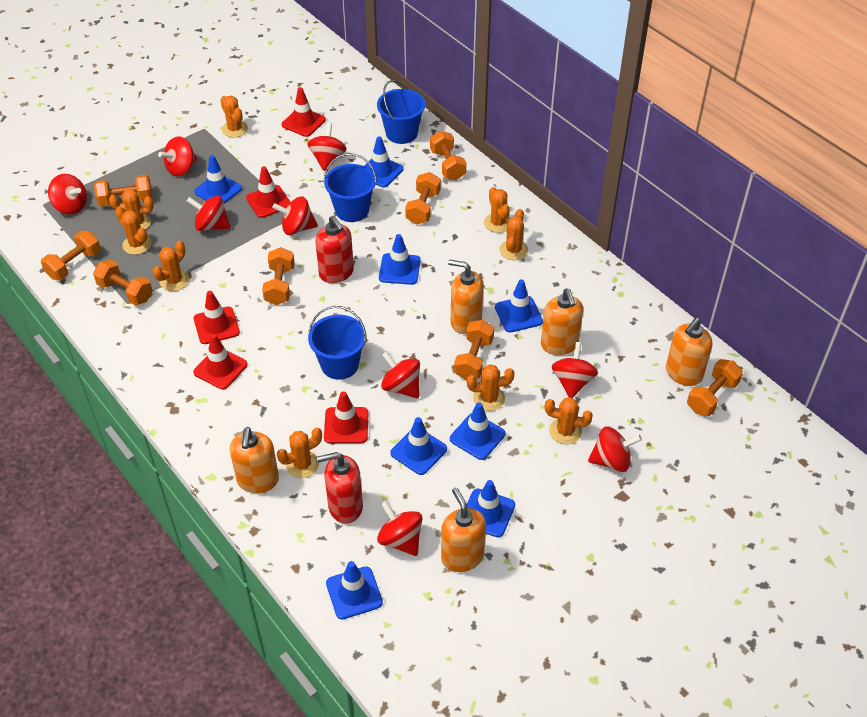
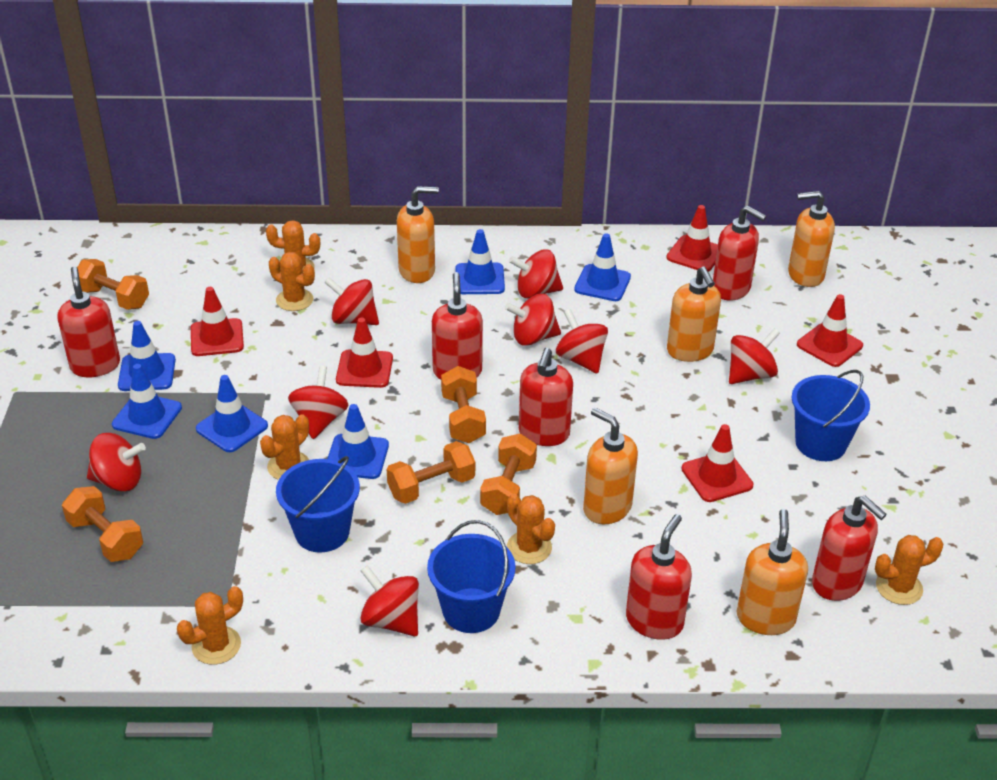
blue traffic cone: 8 -> 6
orange cactus: 9 -> 6
orange dumbbell: 8 -> 5
red soap dispenser: 2 -> 6
red spinning top: 9 -> 8

